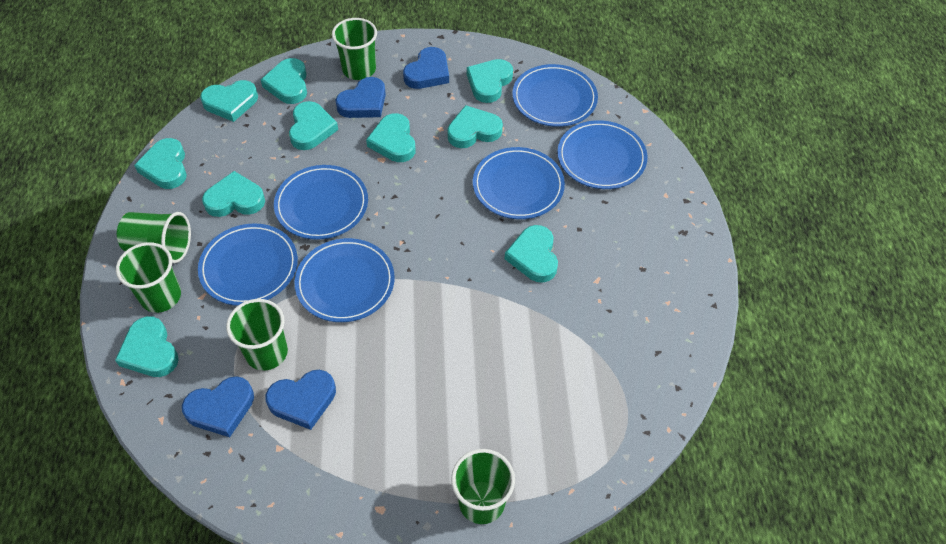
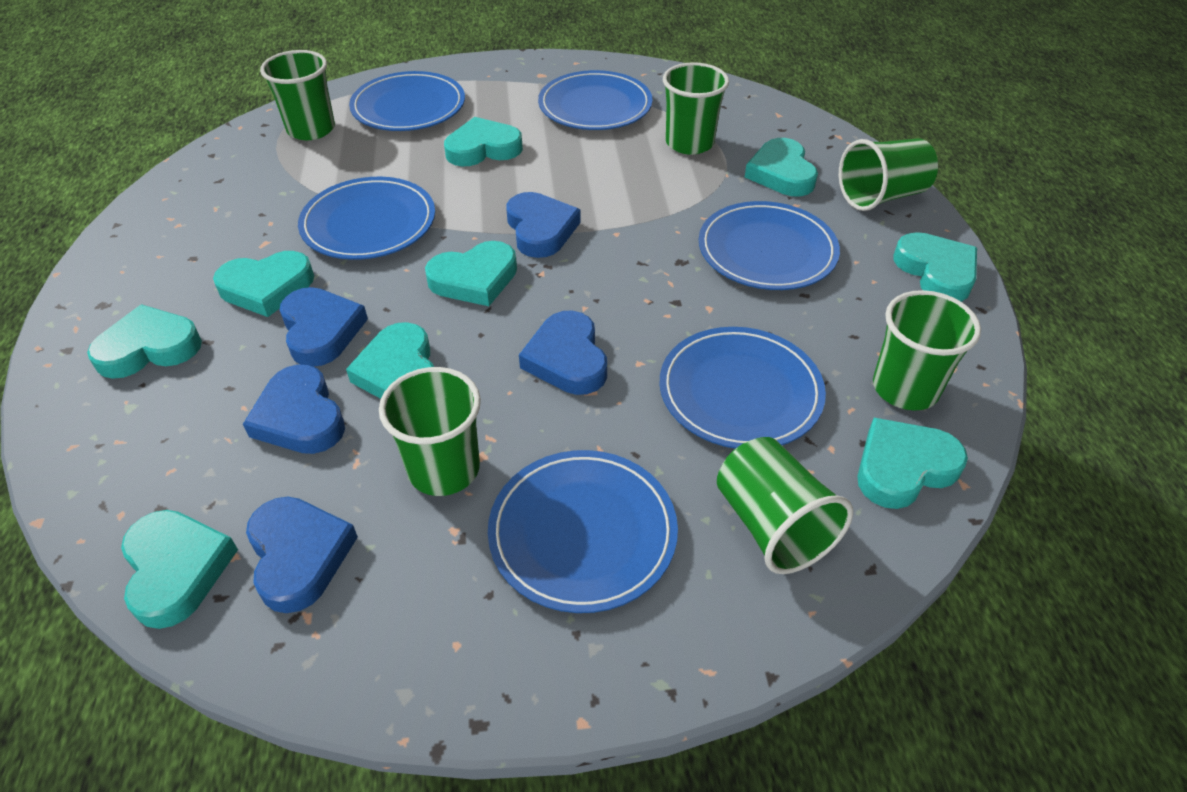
blue heart: 4 -> 5
green cup: 5 -> 6
turquoise heart: 10 -> 9

